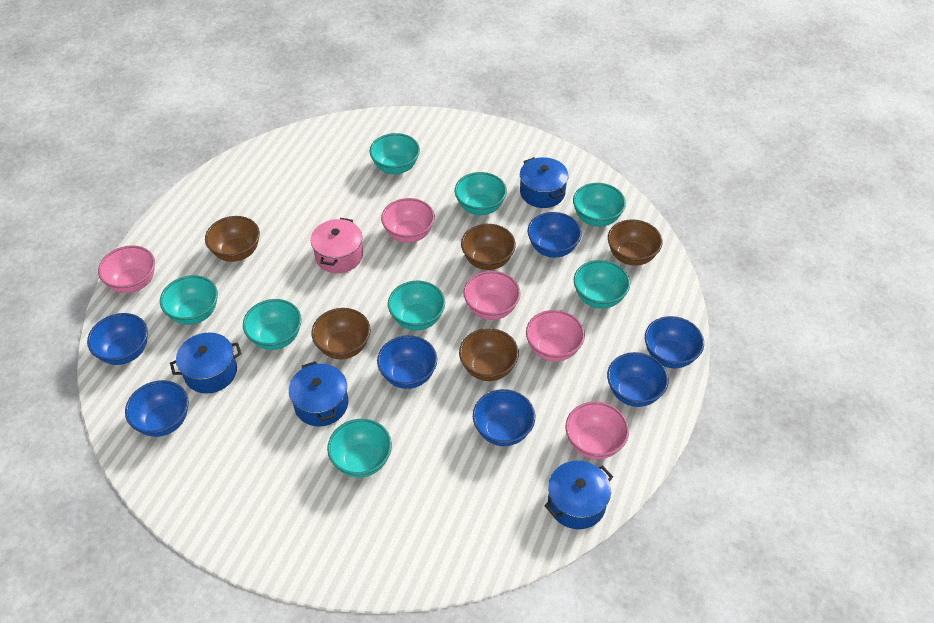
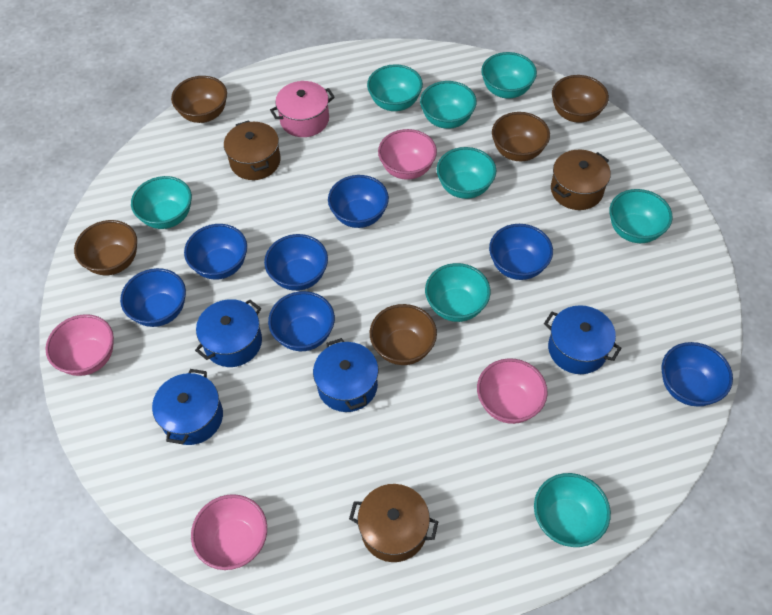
brown pot: 0 -> 3
pink bowl: 5 -> 4

